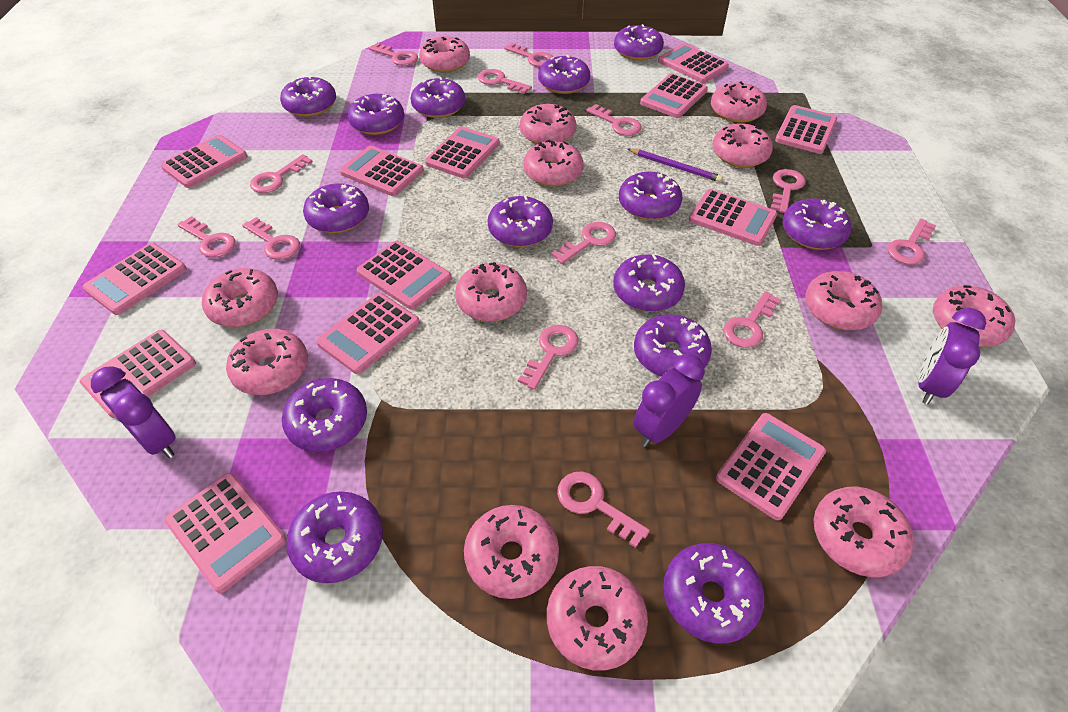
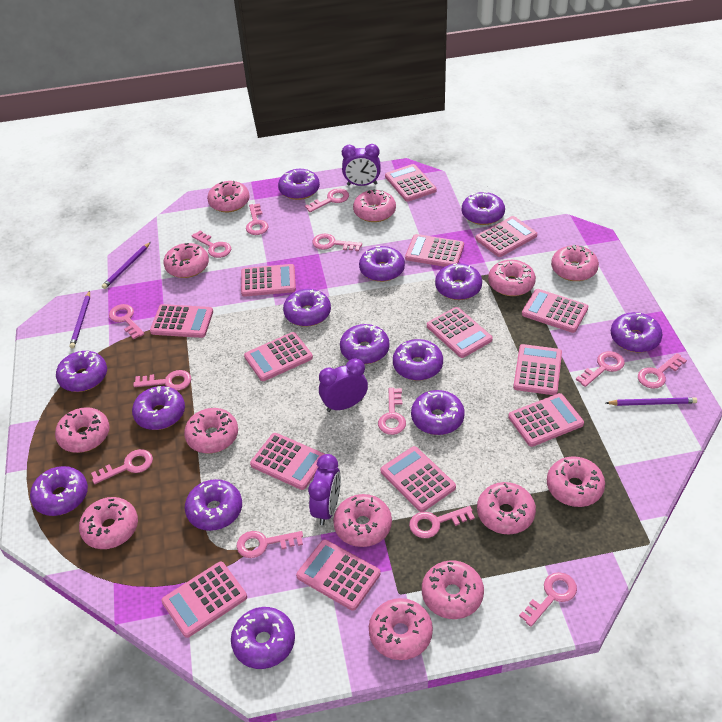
pink calculator: 13 -> 14
purple pencil: 1 -> 3

